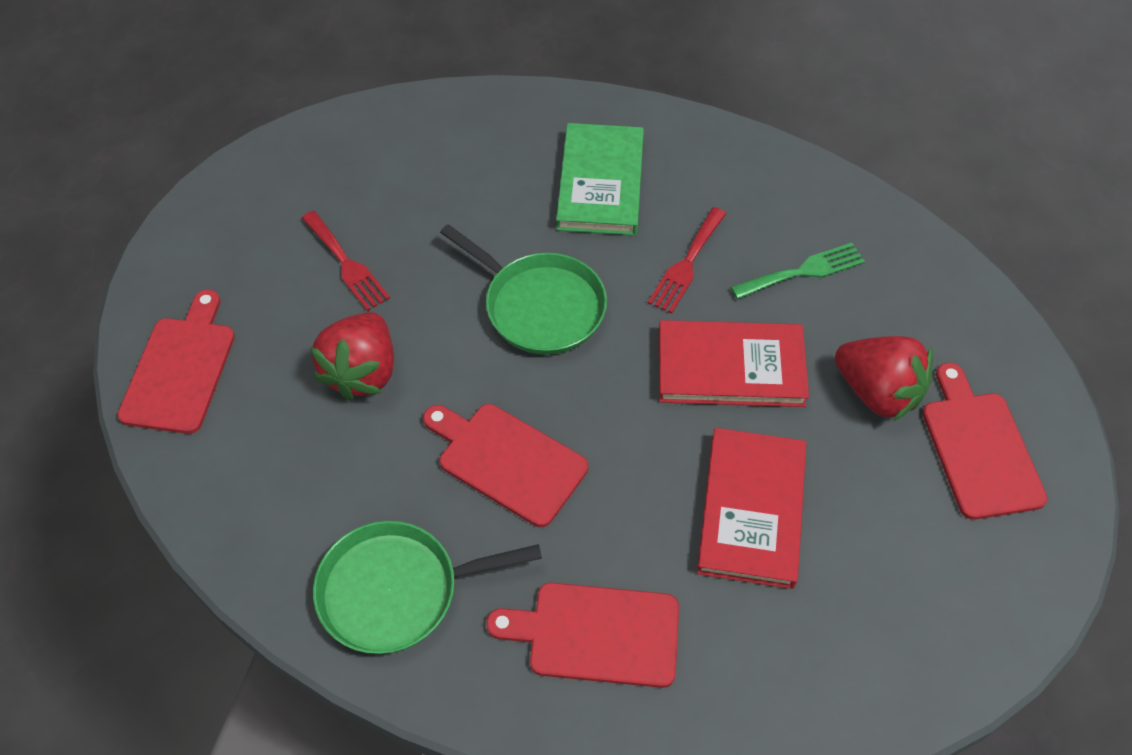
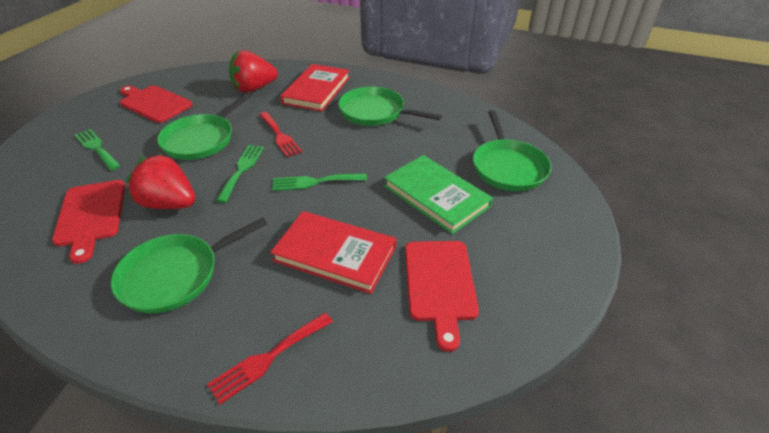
green fork: 1 -> 3
green pan: 2 -> 4
red cutting board: 4 -> 3

